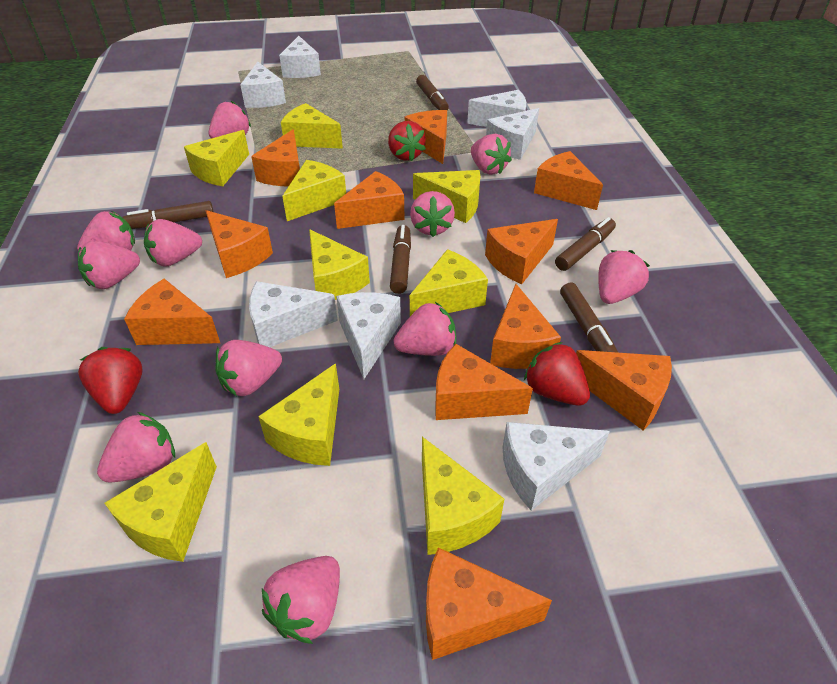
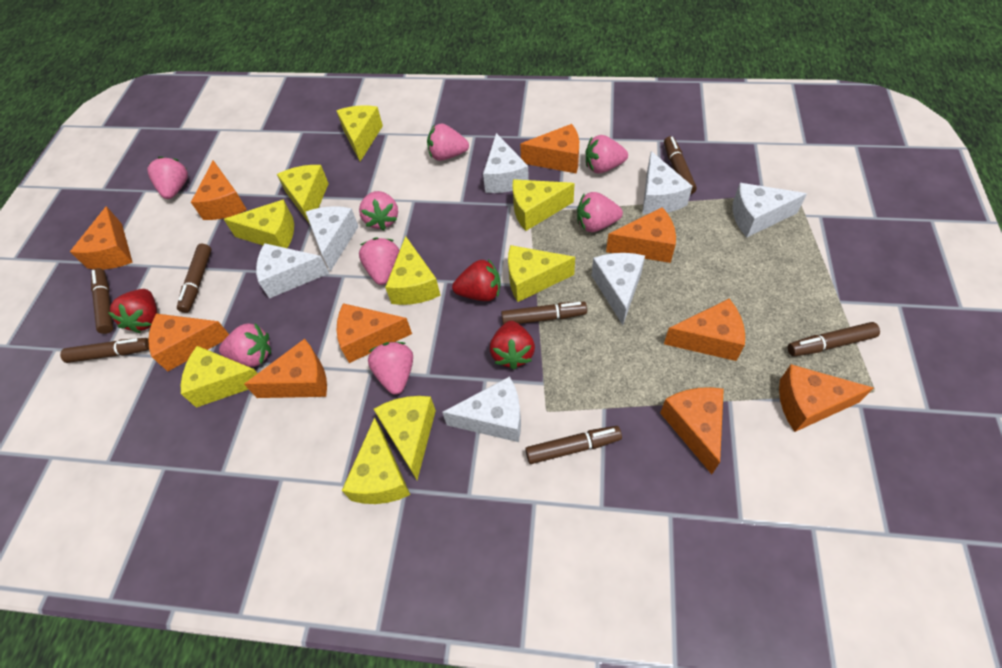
brown marker: 5 -> 7
orange cheese: 11 -> 10
pink strawberry: 11 -> 8

